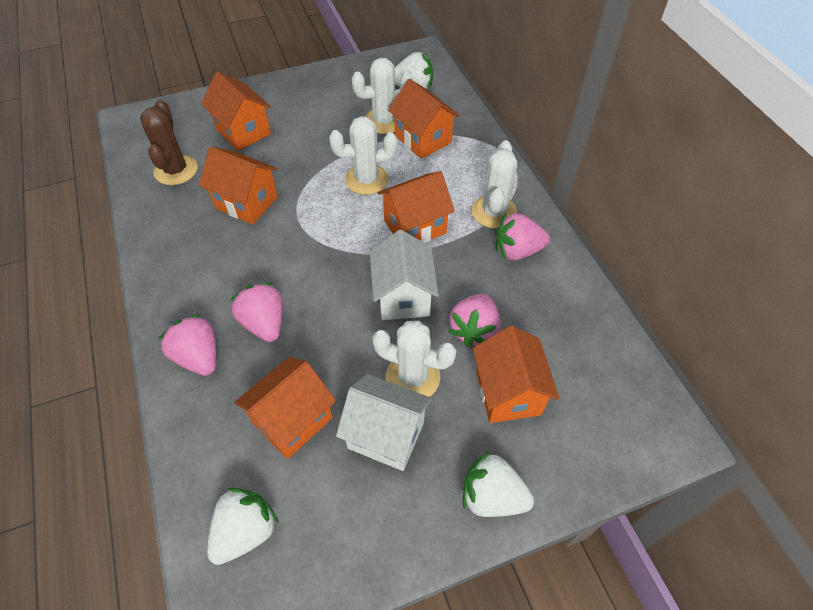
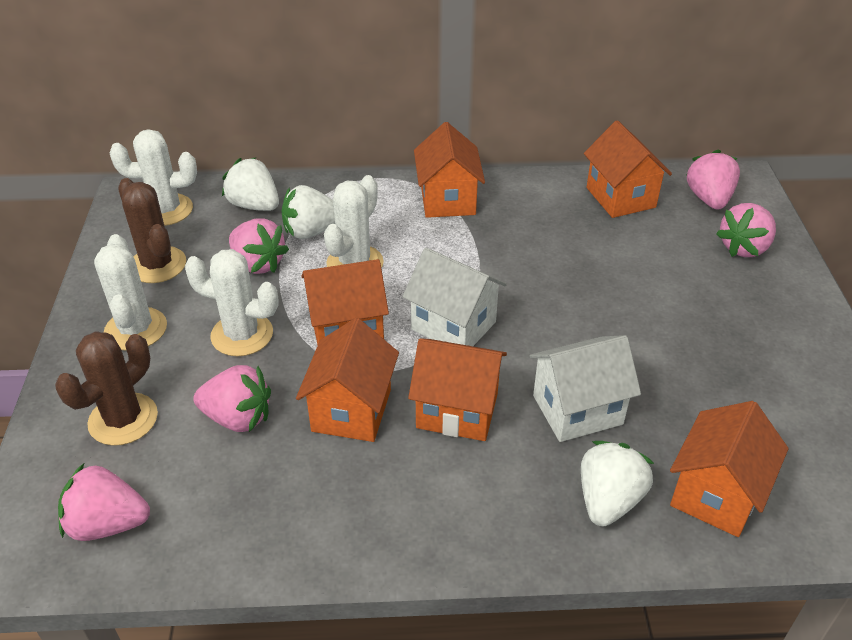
brown cactus: 1 -> 2
pink strawberry: 4 -> 5

